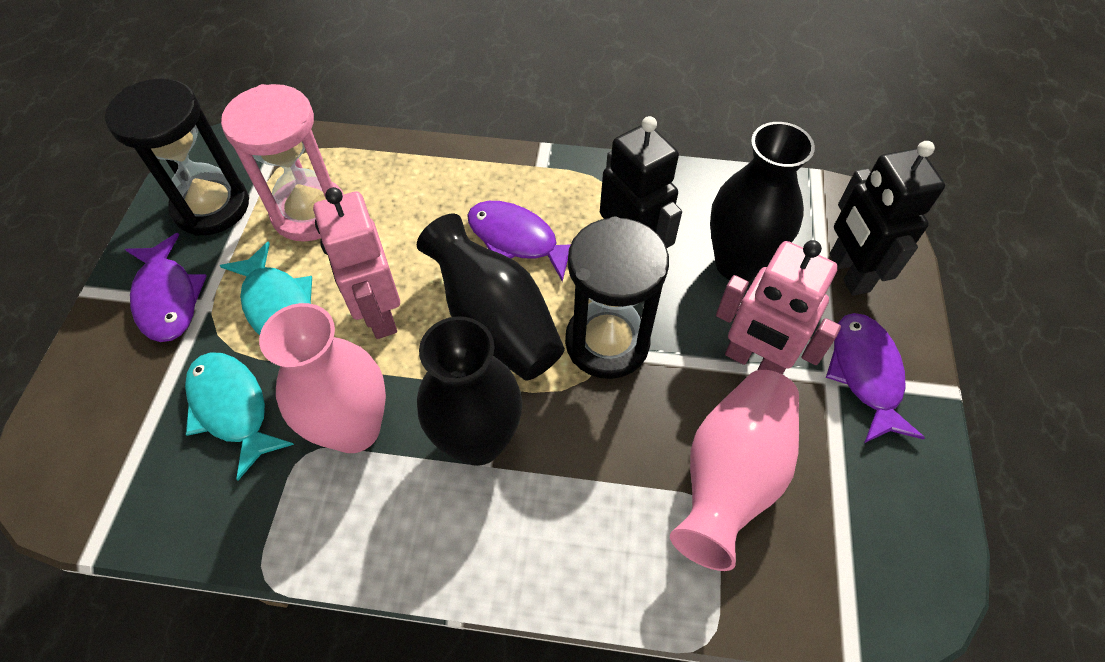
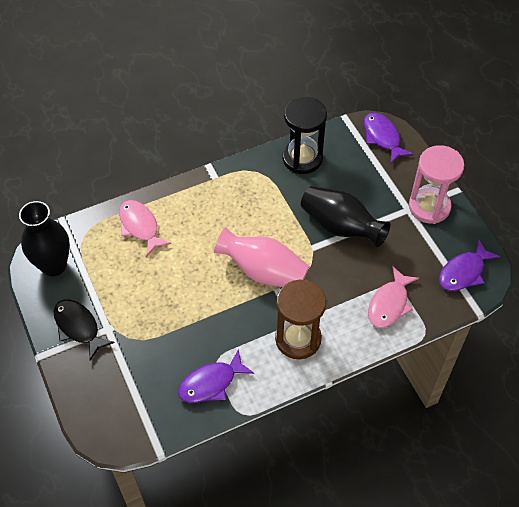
black fish: 0 -> 1
black hourglass: 2 -> 1
black robot: 2 -> 0
black vase: 3 -> 2
brown hourglass: 0 -> 1
pink fish: 0 -> 2
pink robot: 2 -> 0
pink vase: 2 -> 1
turquoise fish: 2 -> 0

